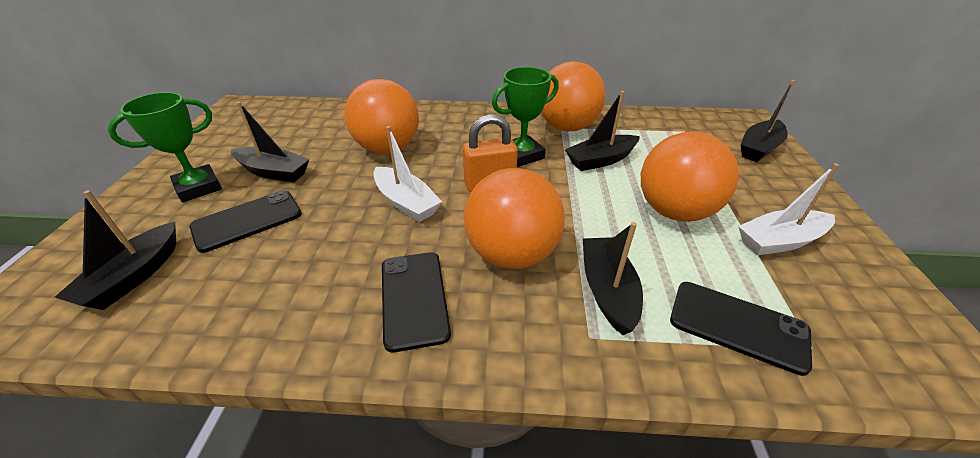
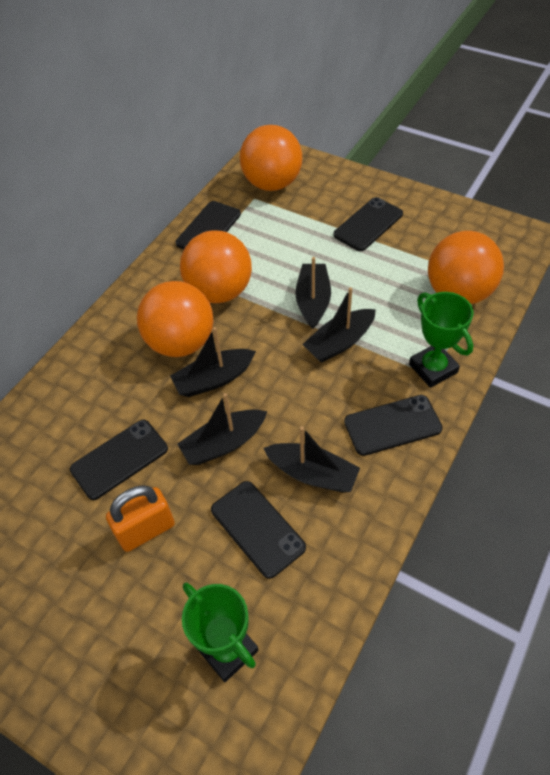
black phone: 3 -> 5
white boat: 2 -> 0

